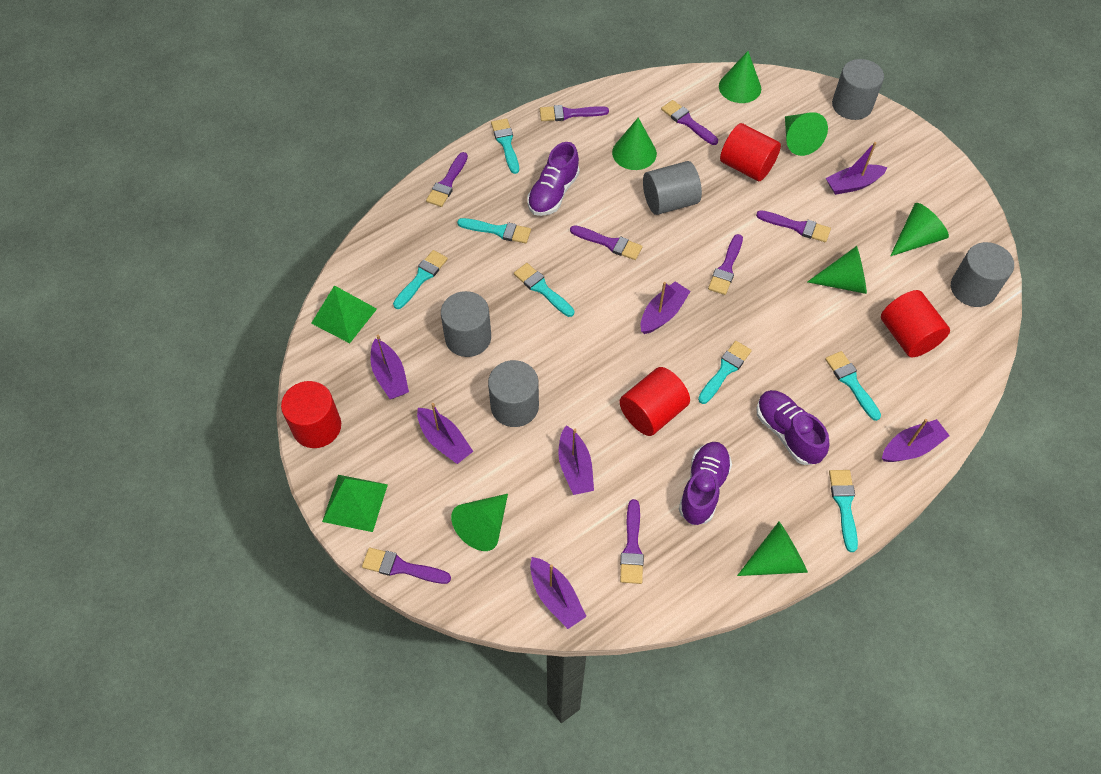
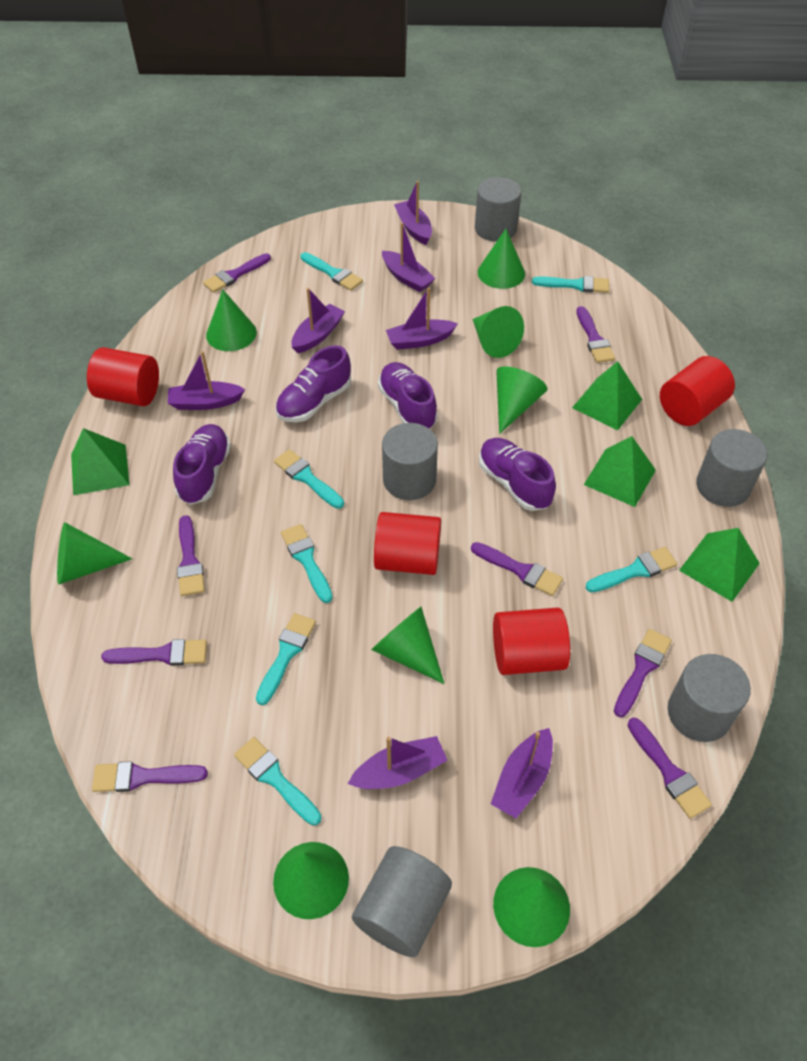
green cone: 7 -> 8
green pyramid: 2 -> 4
purple shoe: 3 -> 4

